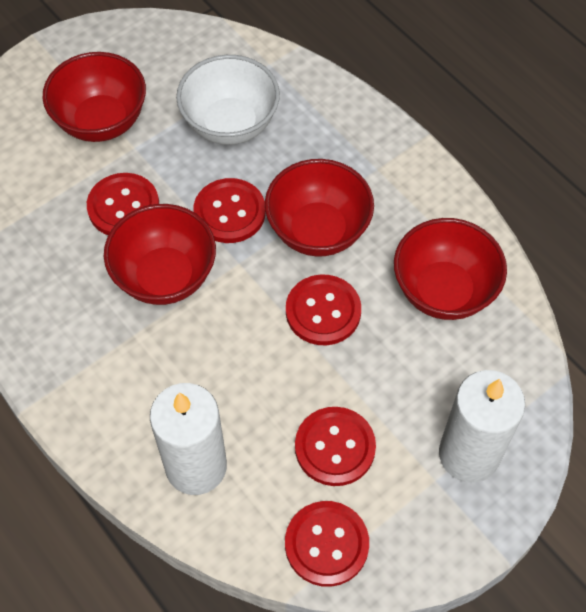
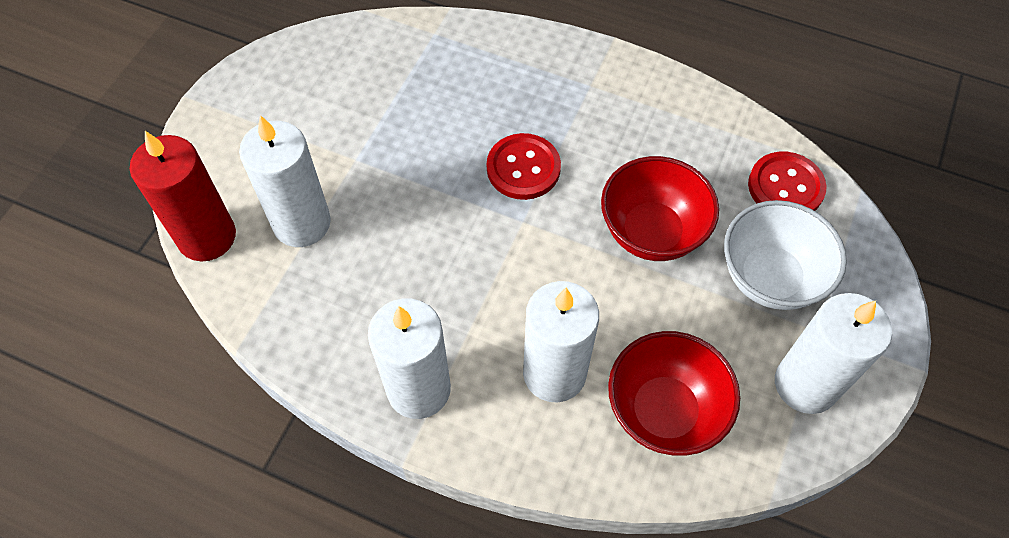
red bowl: 4 -> 2
red button: 5 -> 2
red candle: 0 -> 1
white candle: 2 -> 4

